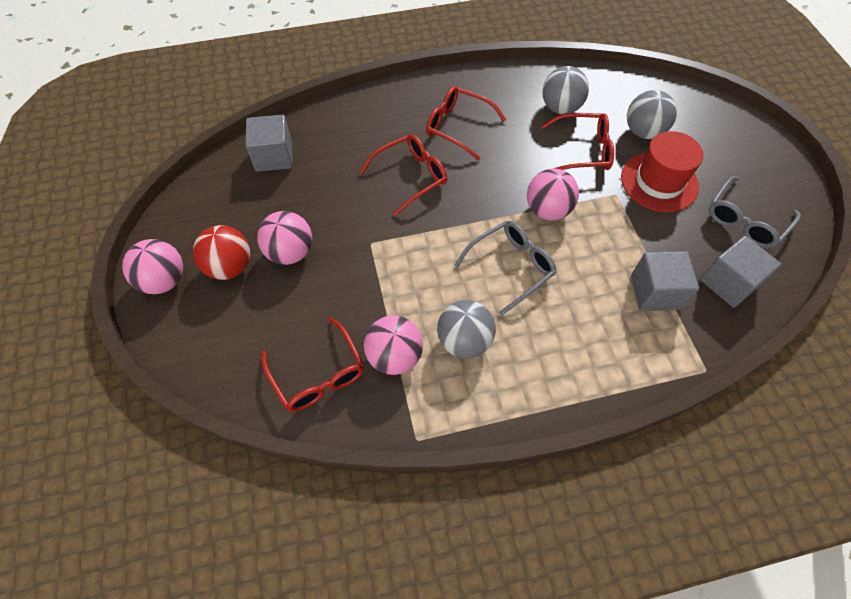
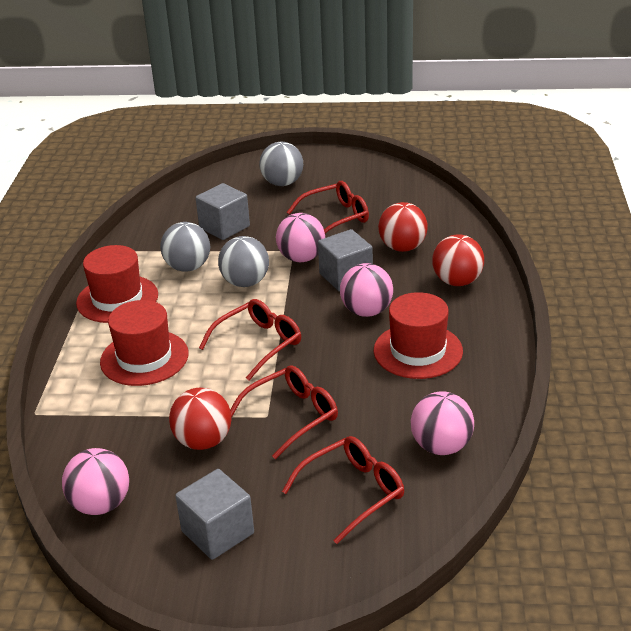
grey glasses: 2 -> 0
red ball: 1 -> 3
red hat: 1 -> 3

